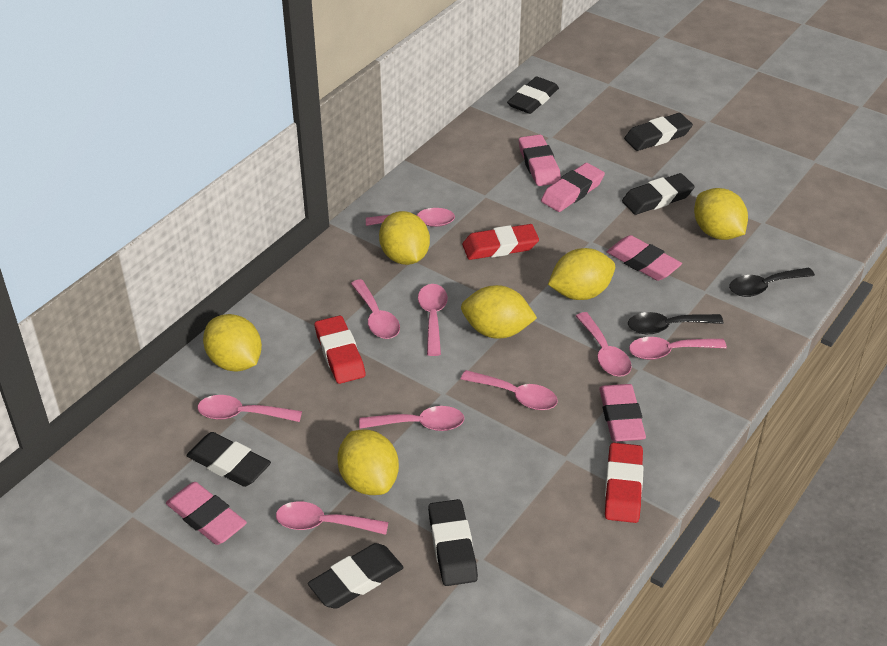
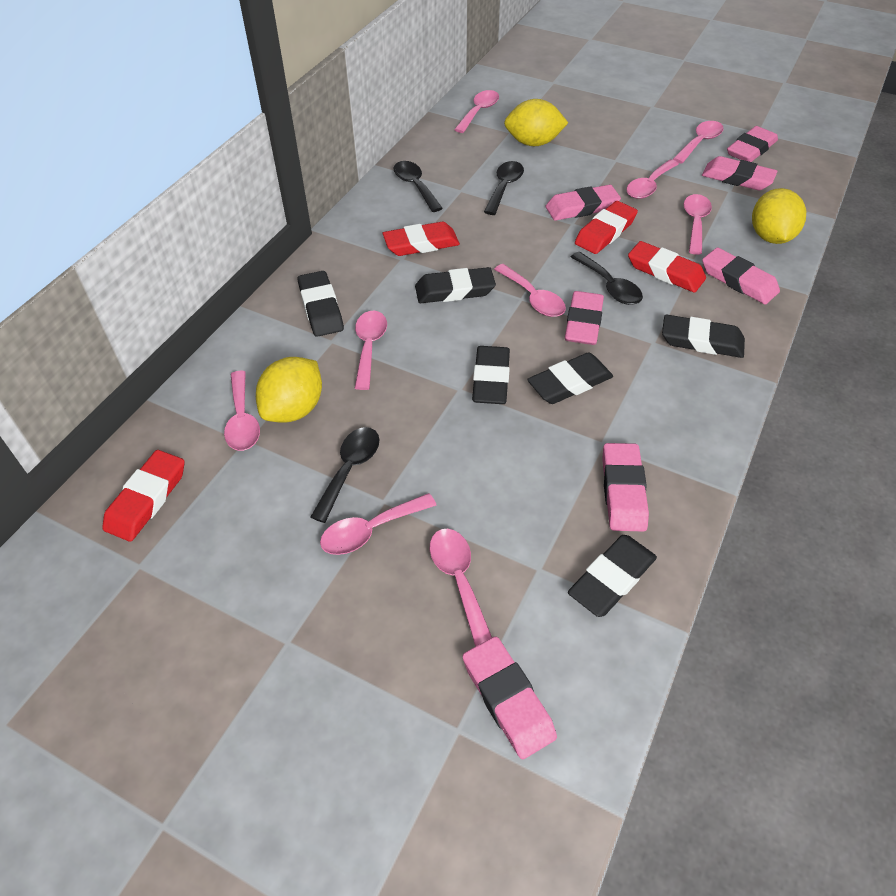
black spoon: 2 -> 4
pink eraser: 5 -> 7
red eraser: 3 -> 4
yellow lemon: 6 -> 3

